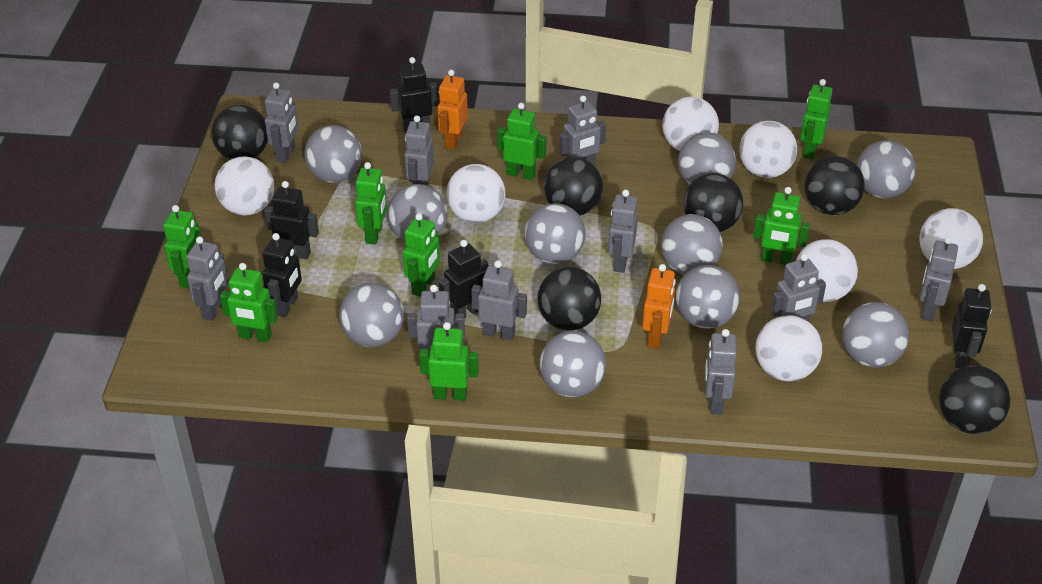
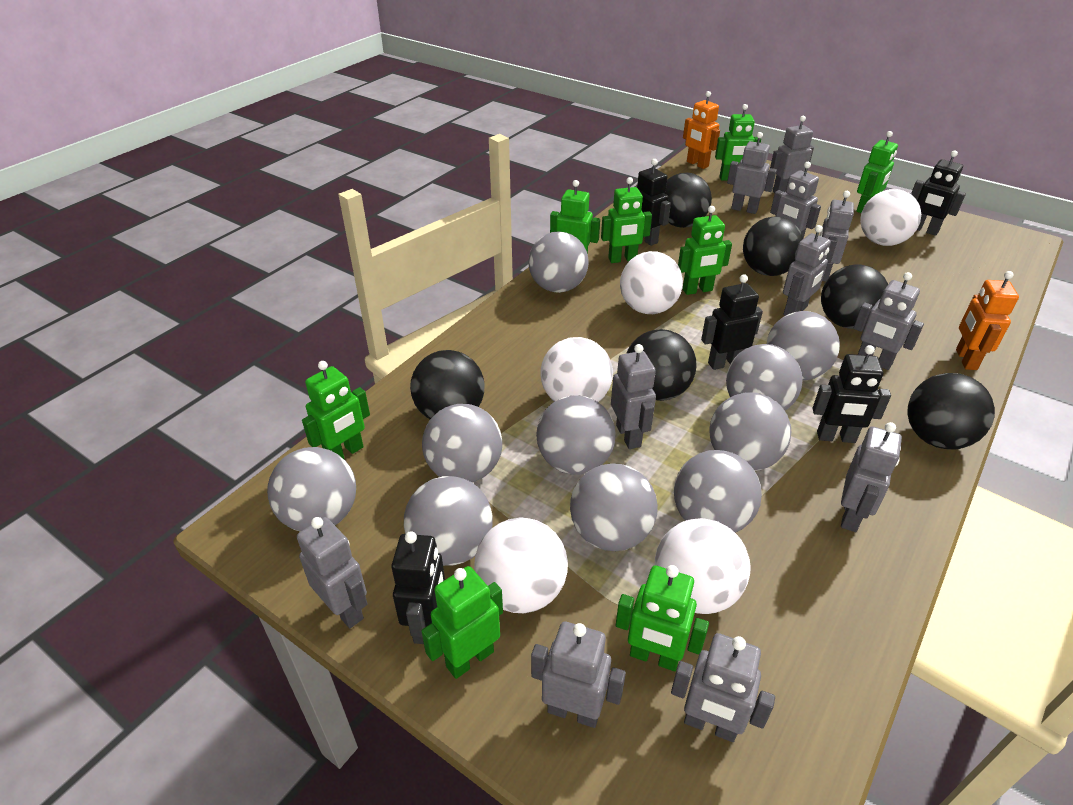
grey robot: 10 -> 11
white ball: 7 -> 5

